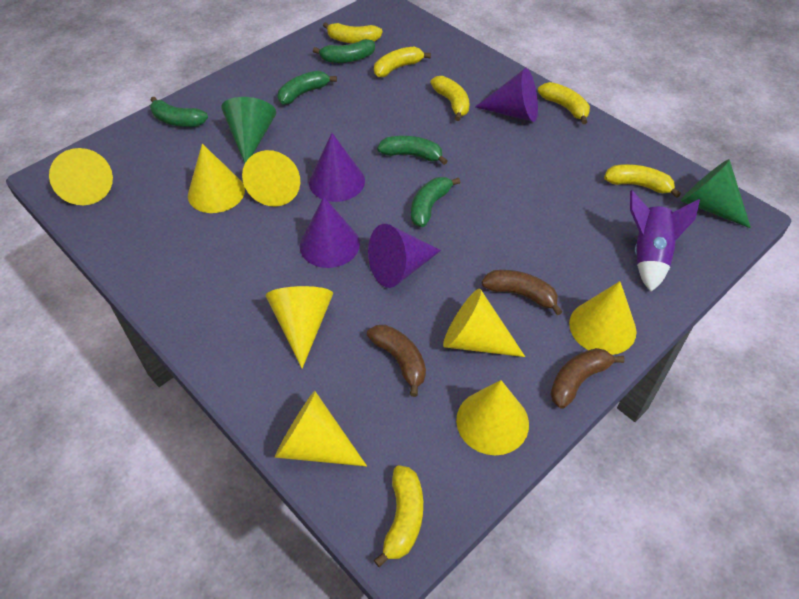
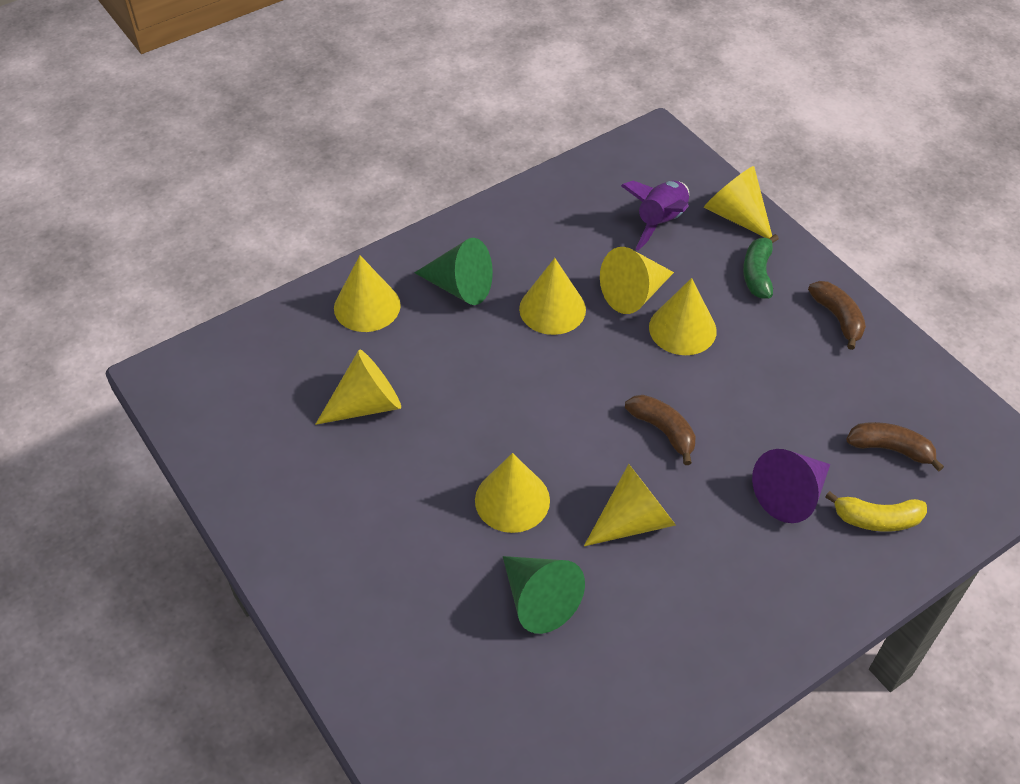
green banana: 5 -> 1
purple cone: 4 -> 1
yellow banana: 6 -> 1

